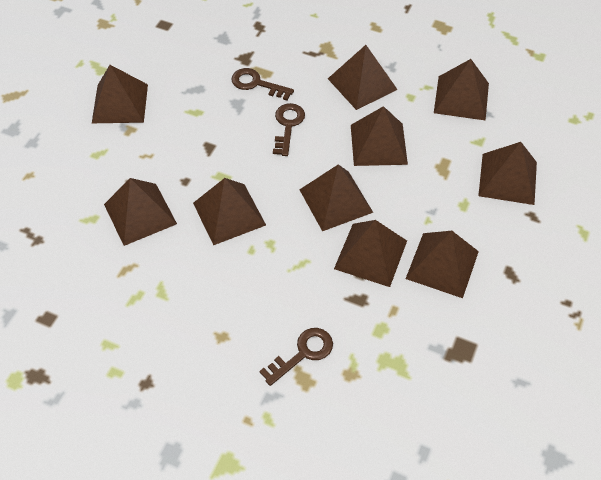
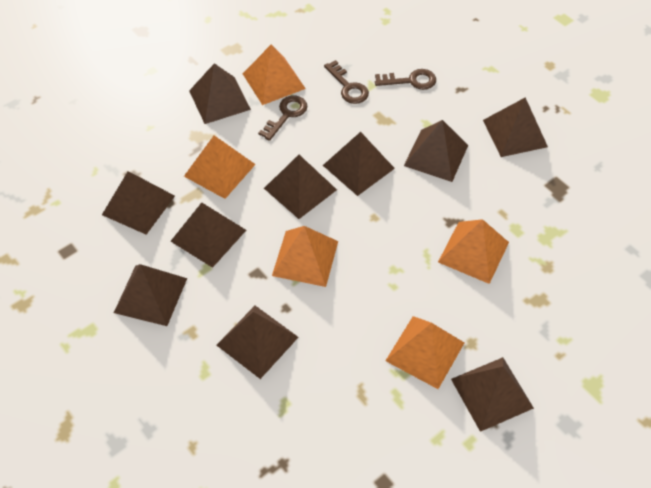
orange pyramid: 0 -> 5

